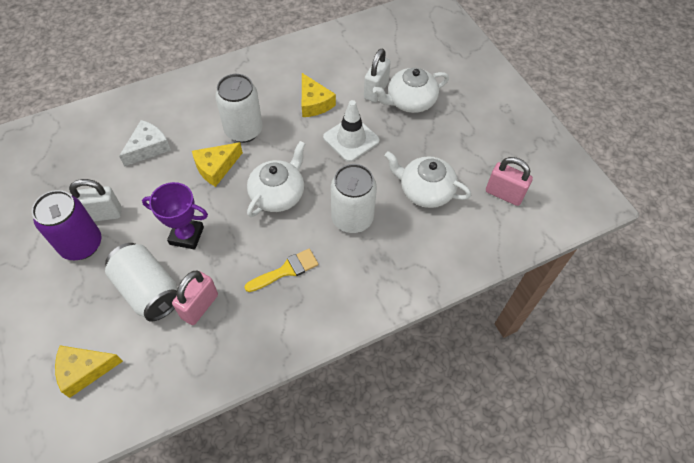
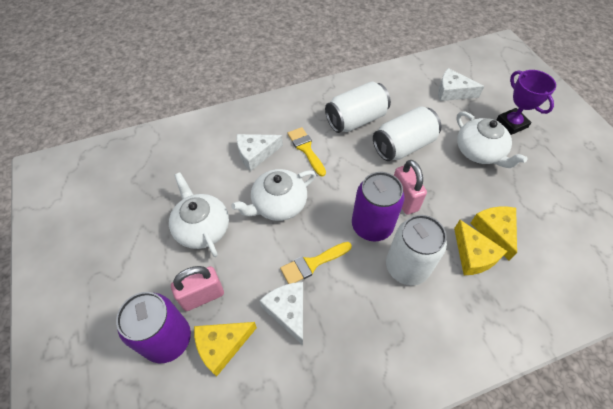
purple can: 1 -> 2
white cheese: 1 -> 3
white padlock: 2 -> 0
white traffic cone: 1 -> 0
yellow brush: 1 -> 2

